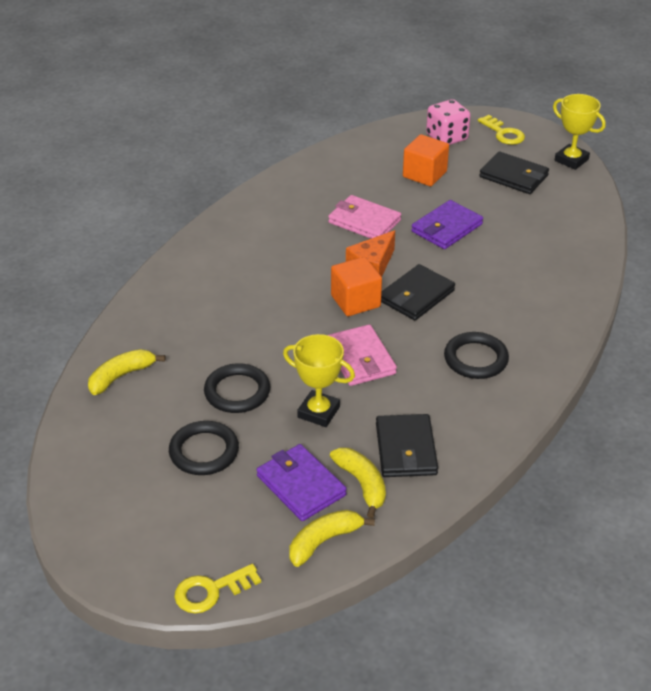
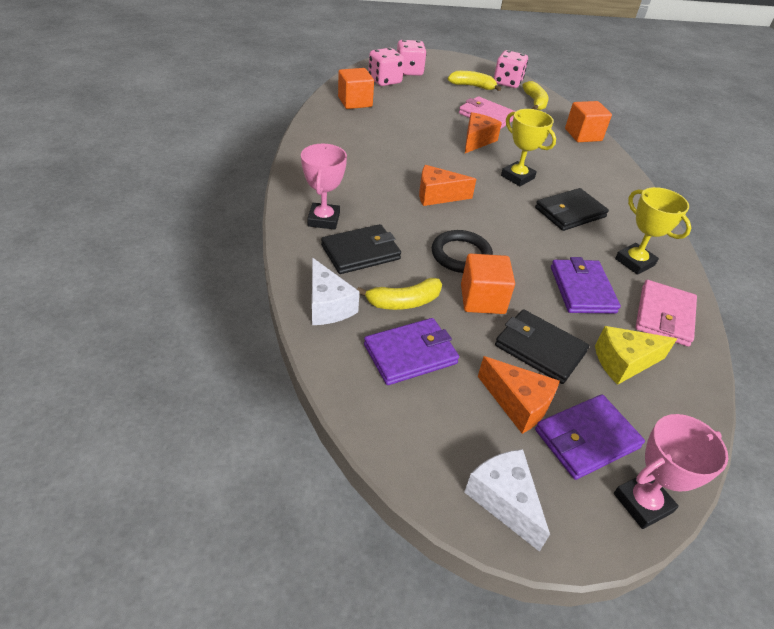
black ring: 3 -> 1
orange cheese: 1 -> 3
orange cube: 2 -> 3
pink dice: 1 -> 3
pink trophy: 0 -> 2
purple wallet: 2 -> 3
white cheese: 0 -> 2
yellow cheese: 0 -> 1
yellow key: 2 -> 0

